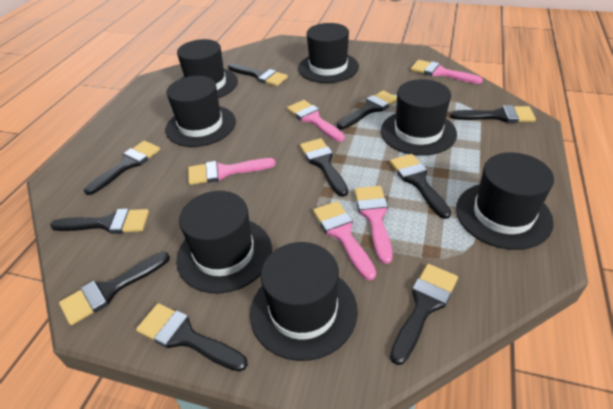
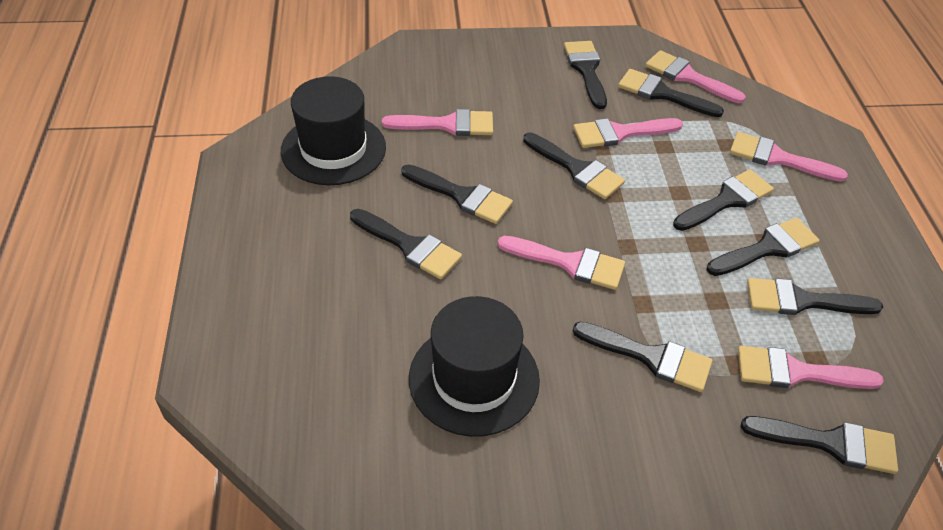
black hat: 7 -> 2
pink brush: 5 -> 6

